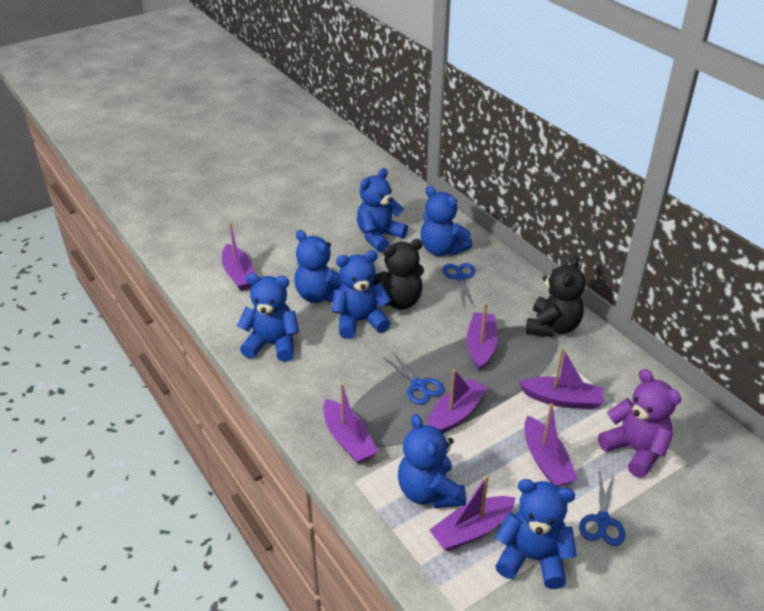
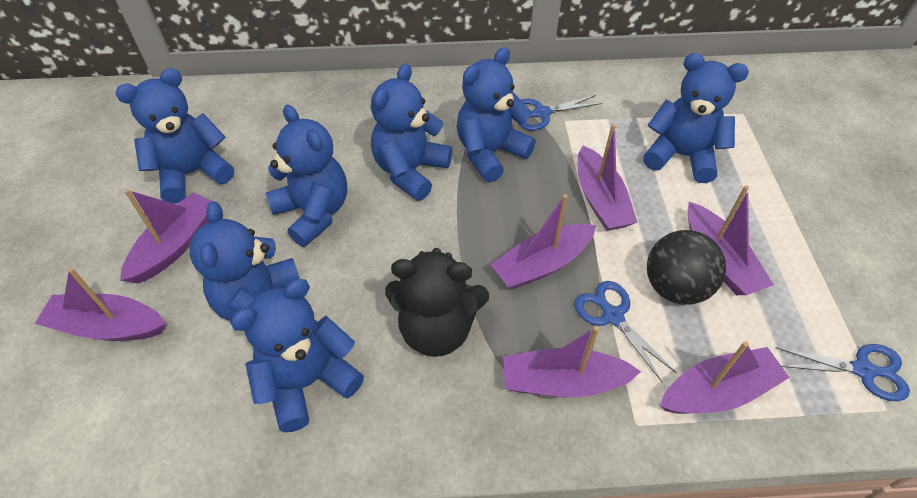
black ball: 0 -> 1
black teddy bear: 2 -> 1
purple teddy bear: 1 -> 0

